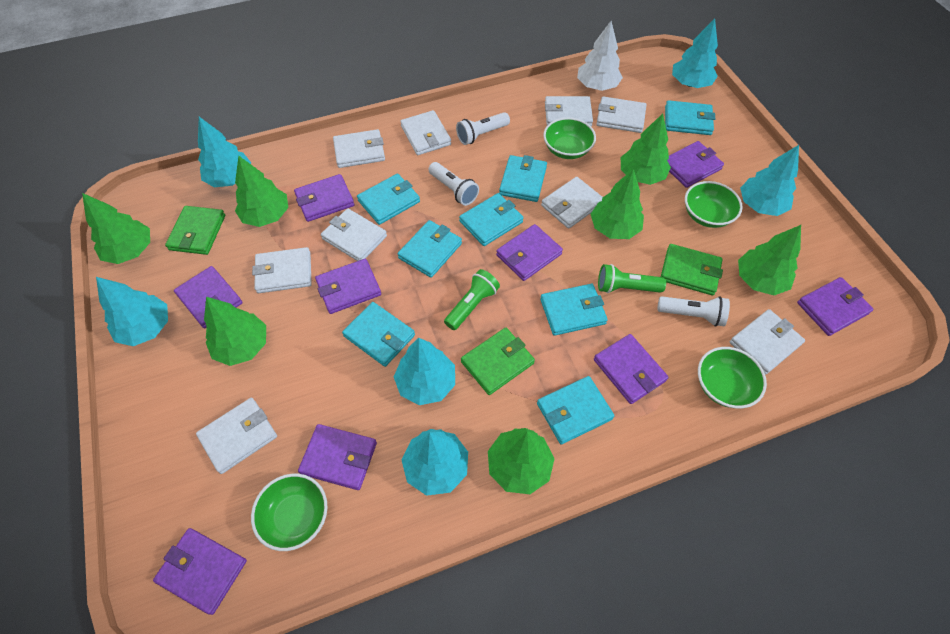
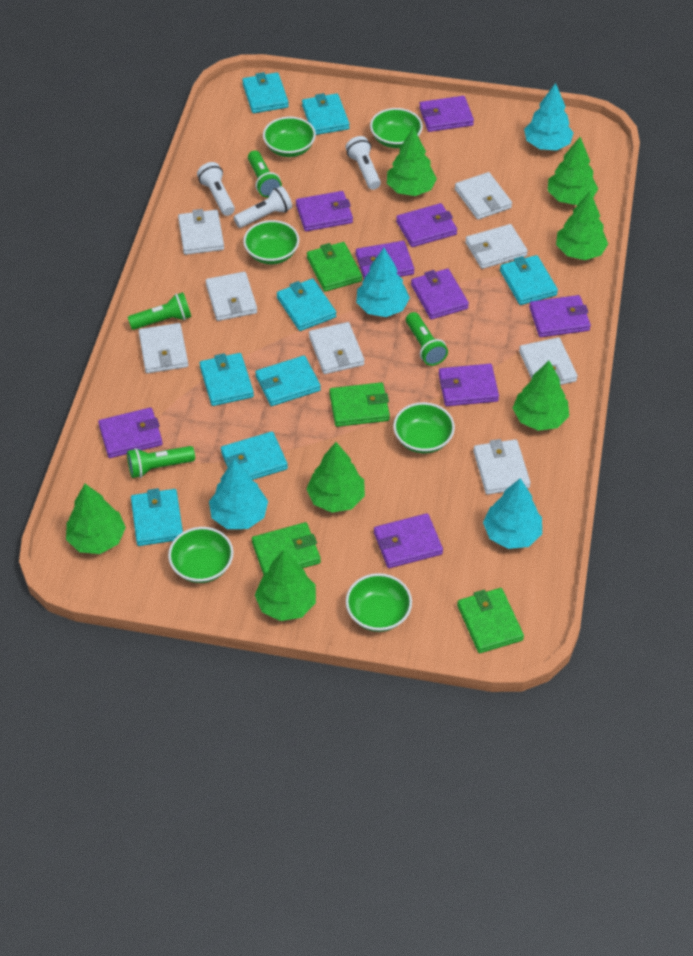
green bowl: 4 -> 6
green flashlight: 2 -> 4
green wallet: 3 -> 4
turquoise tree: 6 -> 4
white tree: 1 -> 0
white wallet: 9 -> 8

